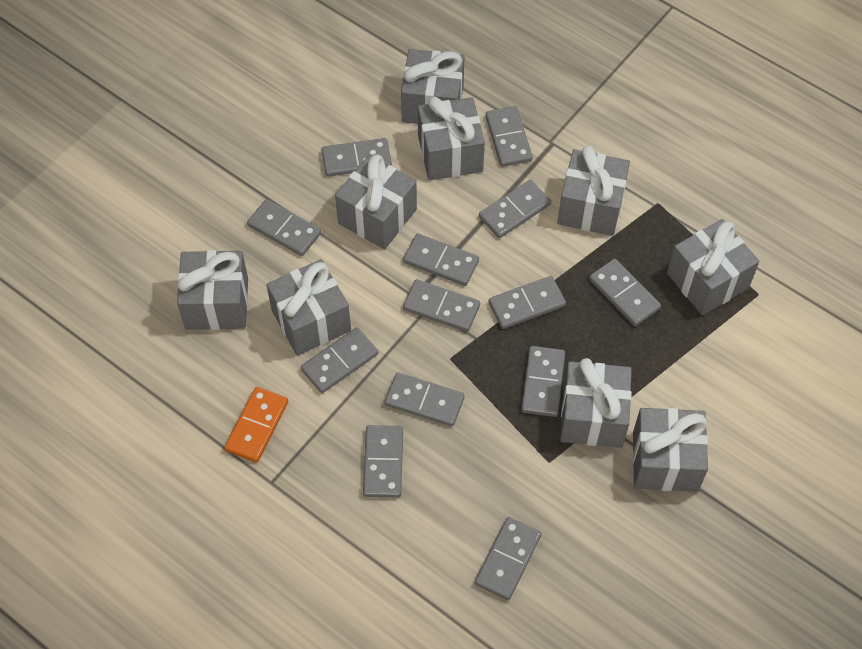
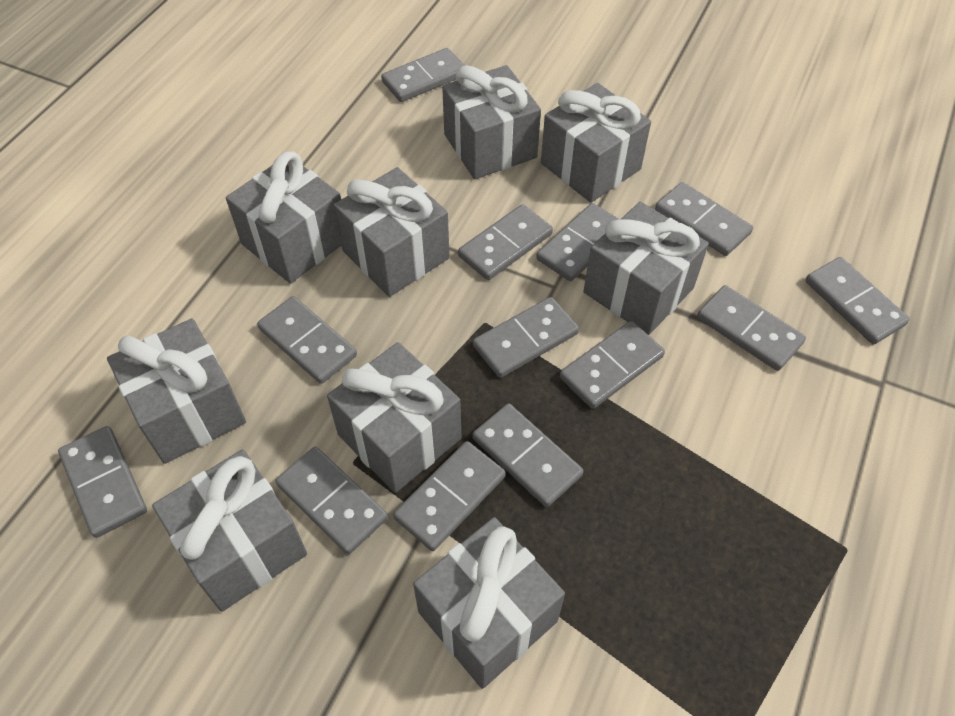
orange domino: 1 -> 0

